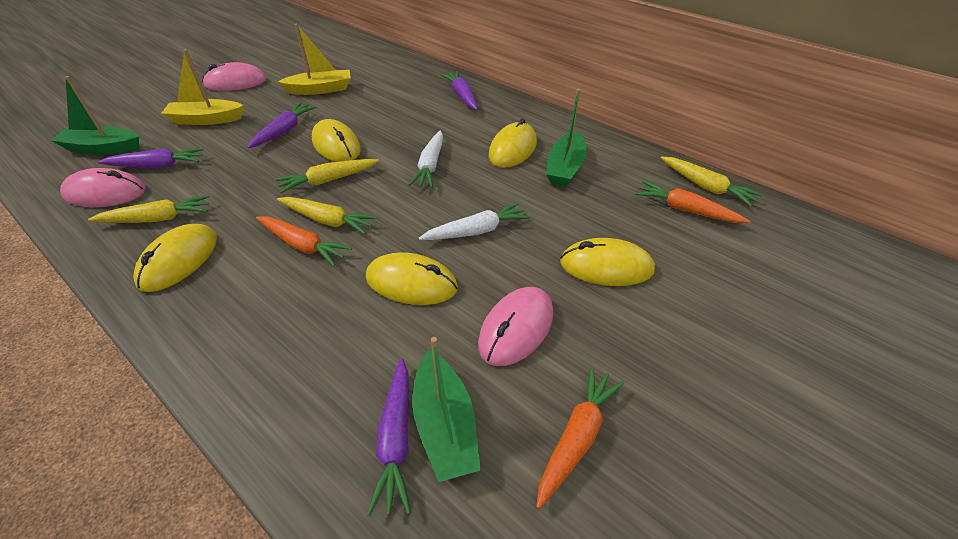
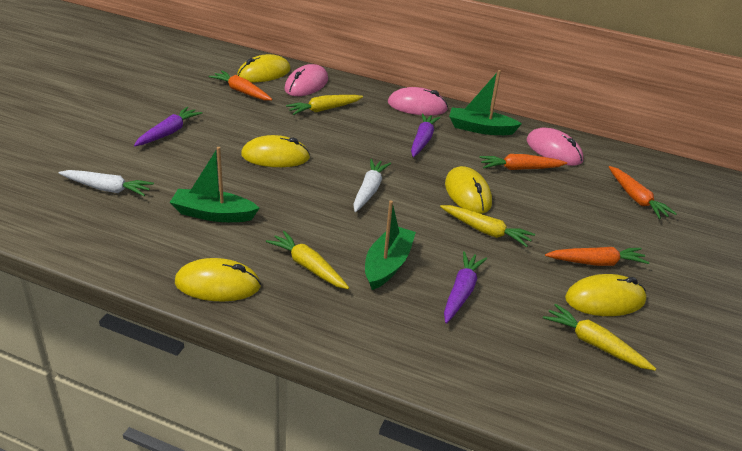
orange carrot: 3 -> 4
purple carrot: 4 -> 3
yellow boat: 2 -> 0

